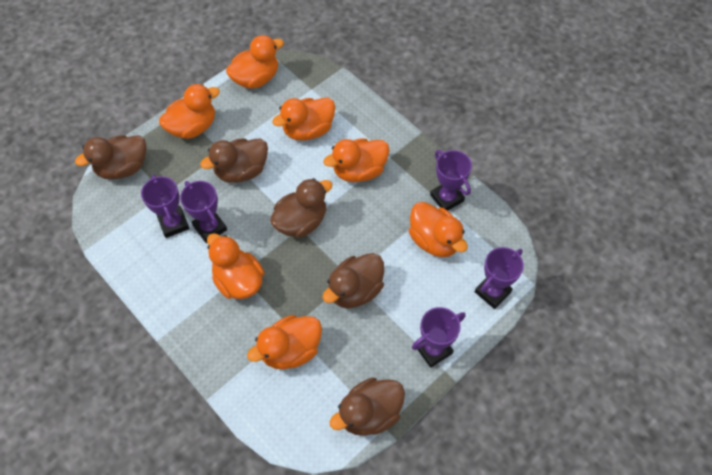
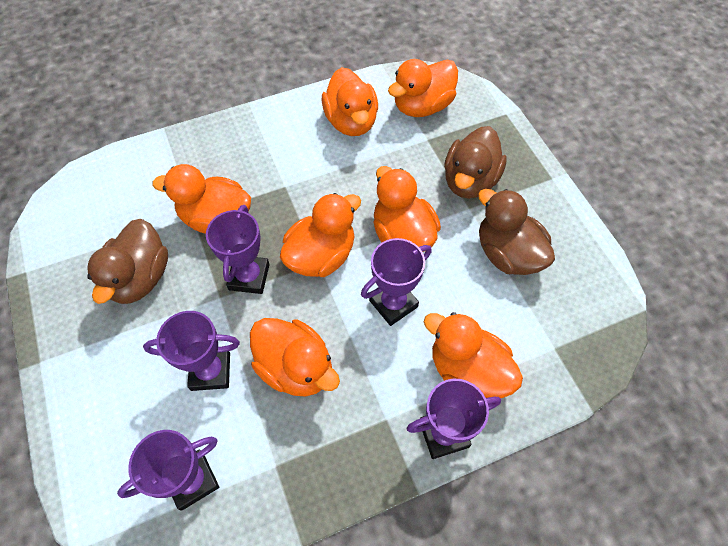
brown duck: 5 -> 3

